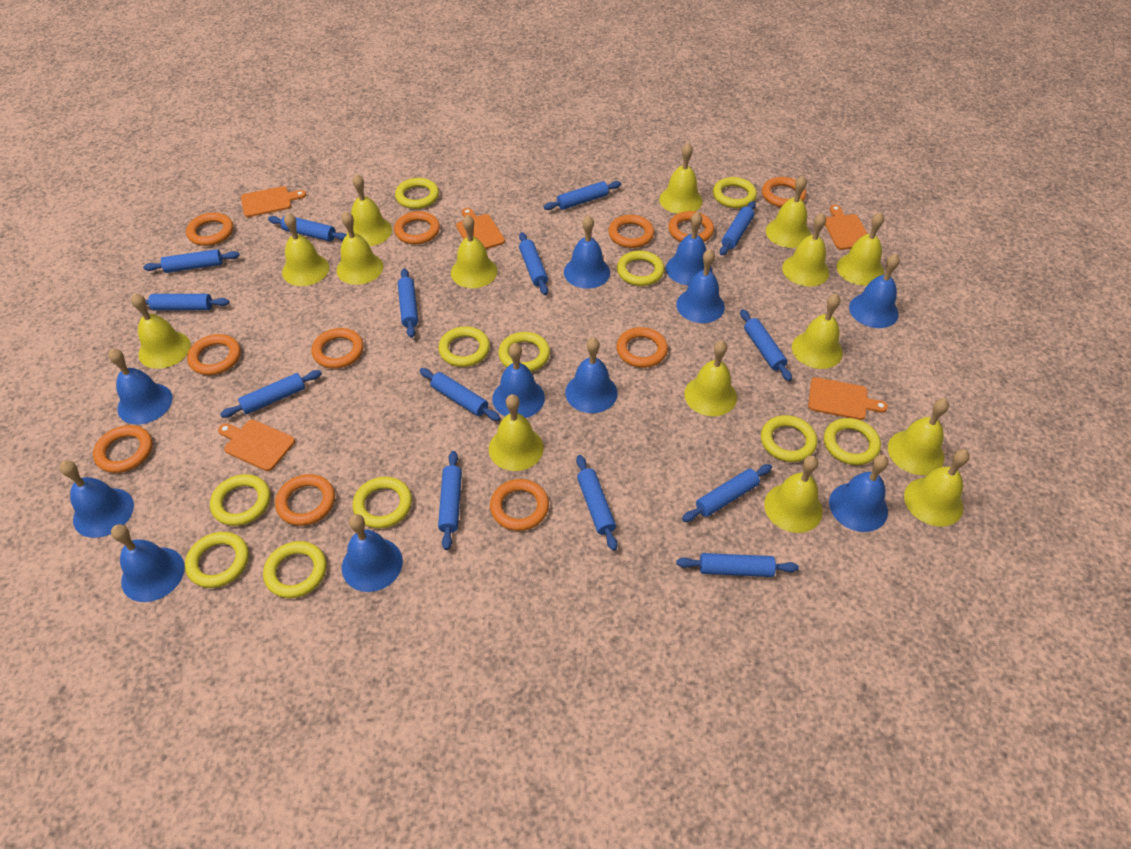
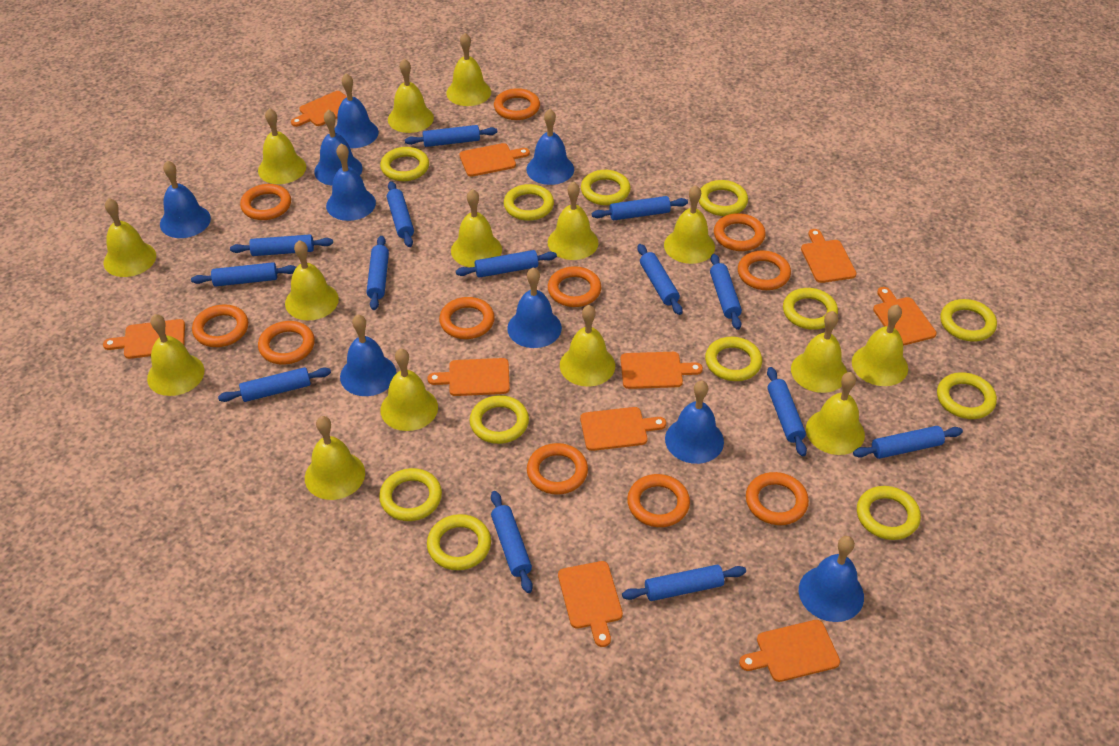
blue bell: 11 -> 9
orange cutting board: 5 -> 10
yellow ring: 11 -> 12

